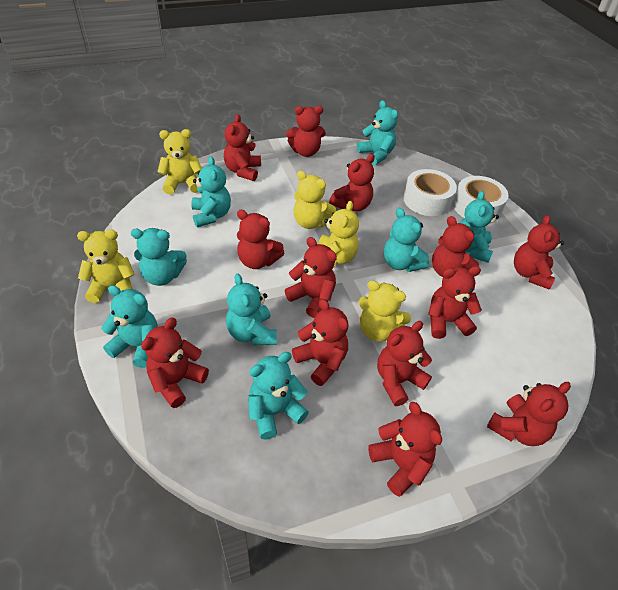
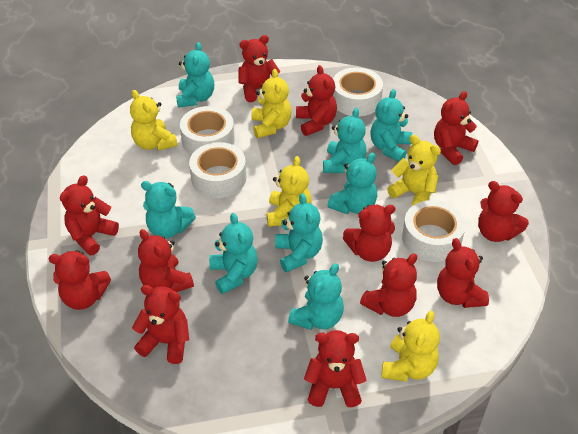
red teddy bear: 13 -> 12
white tape: 2 -> 4

